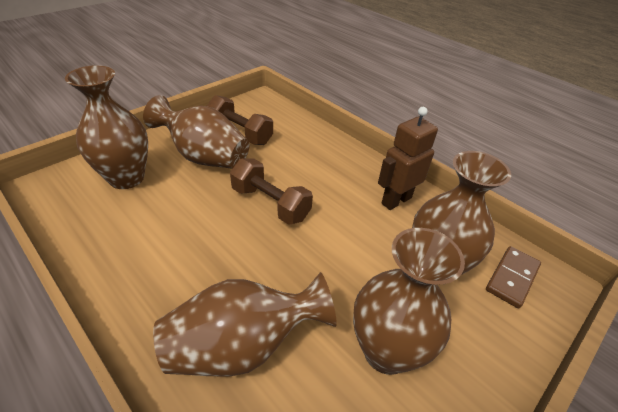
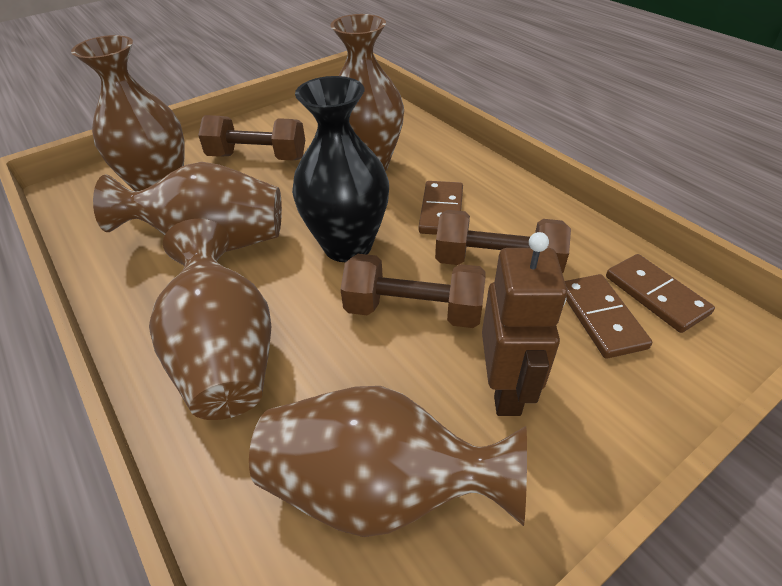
black vase: 0 -> 1
brown domino: 1 -> 3
brown dumbbell: 2 -> 3

